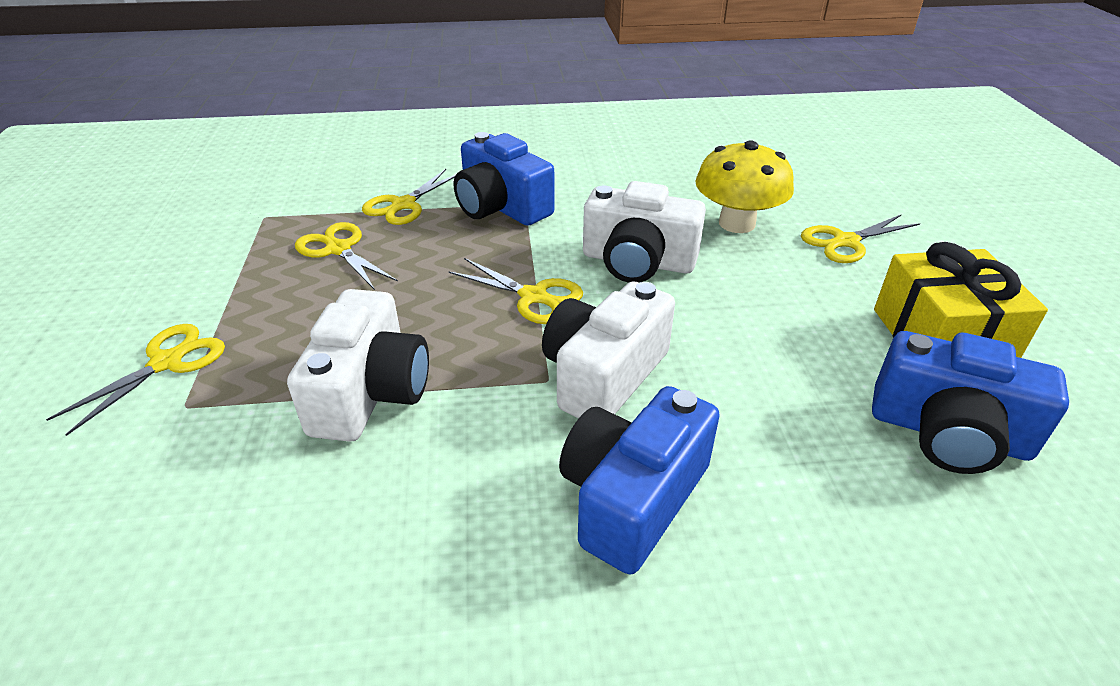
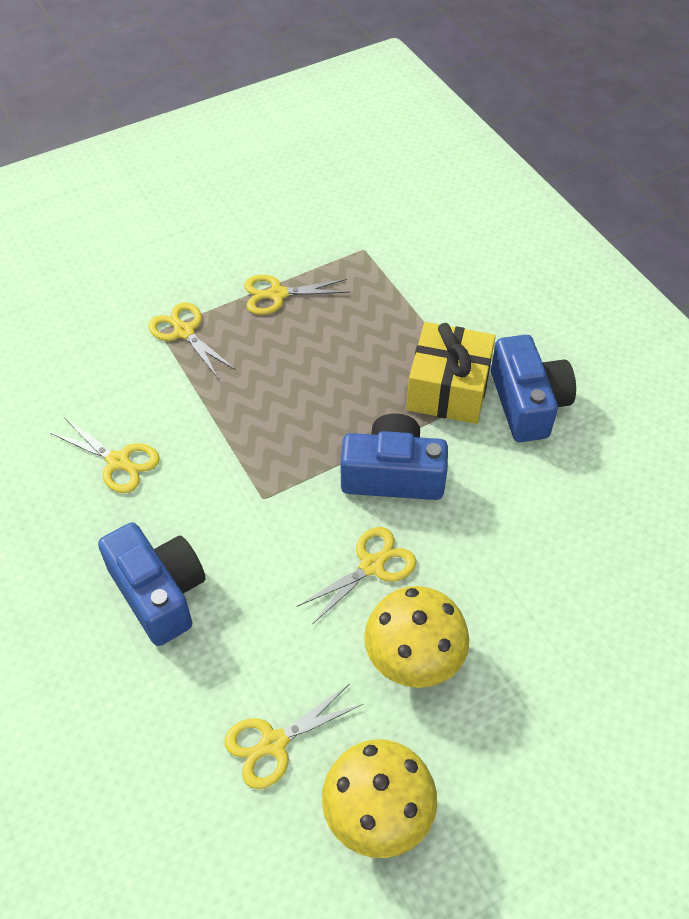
white camera: 3 -> 0
yellow mushroom: 1 -> 2

